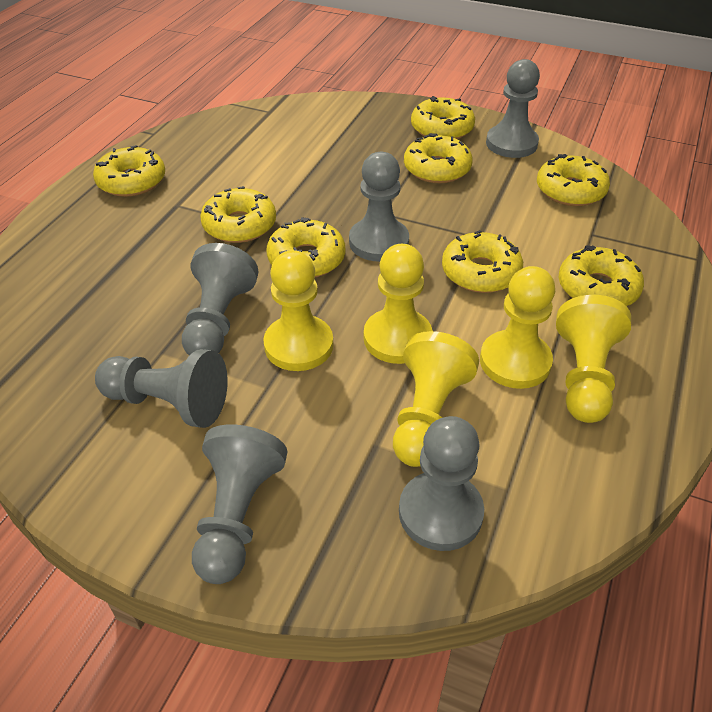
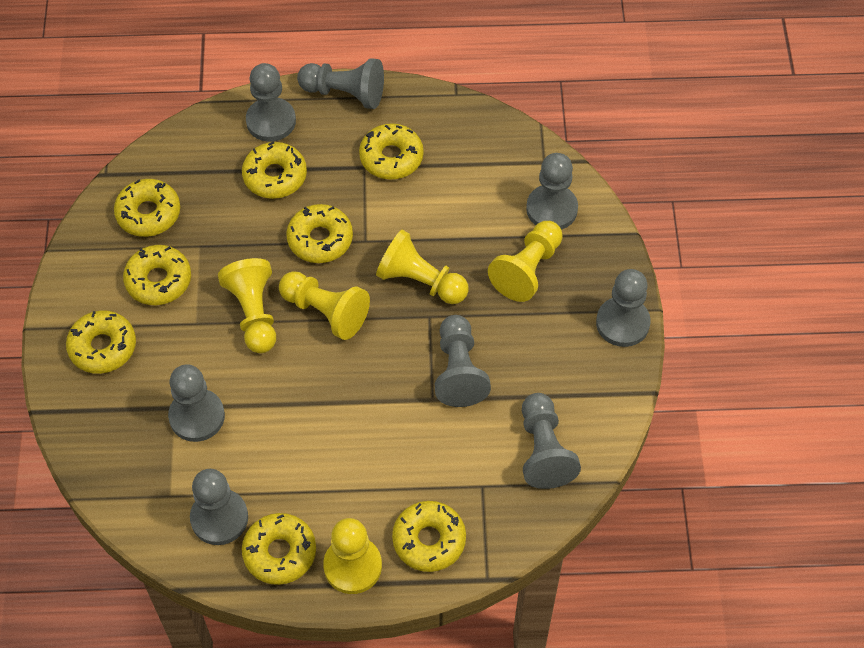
grey pawn: 6 -> 8

